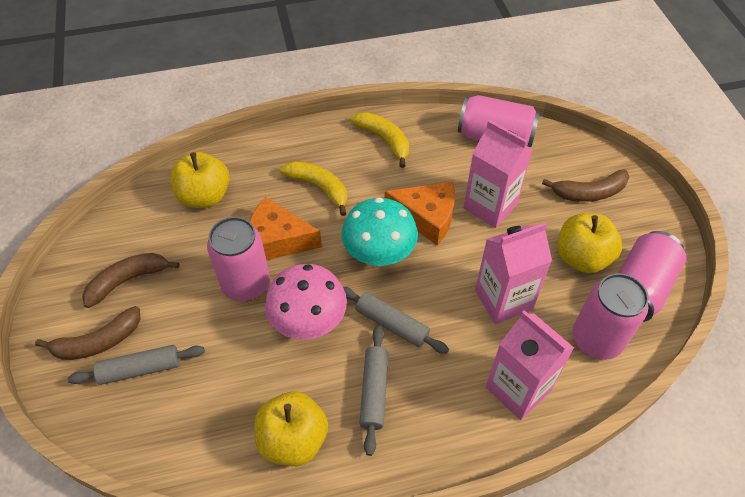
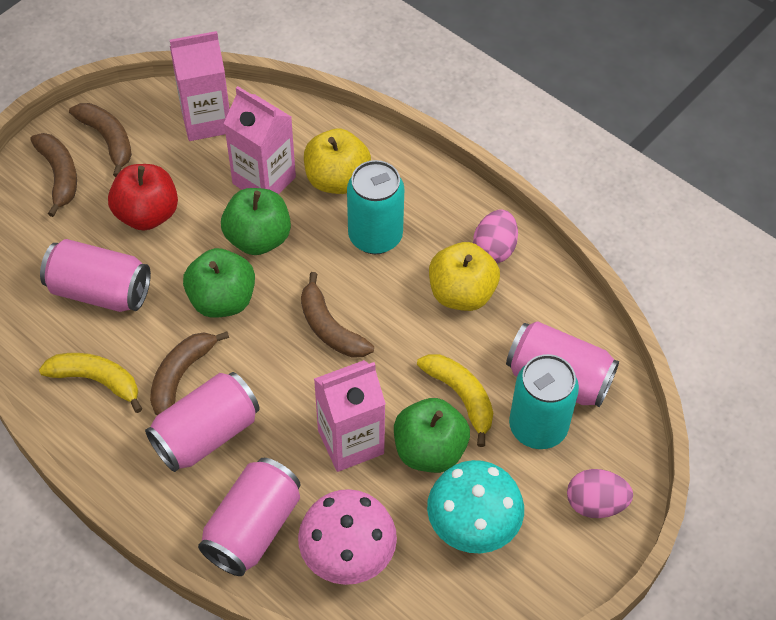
brown banana: 3 -> 4
green apple: 0 -> 3
grey rolling pin: 3 -> 0
orange cheese: 2 -> 0
pink egg: 0 -> 2
red apple: 0 -> 1
turquoise can: 0 -> 2
yellow apple: 3 -> 2

